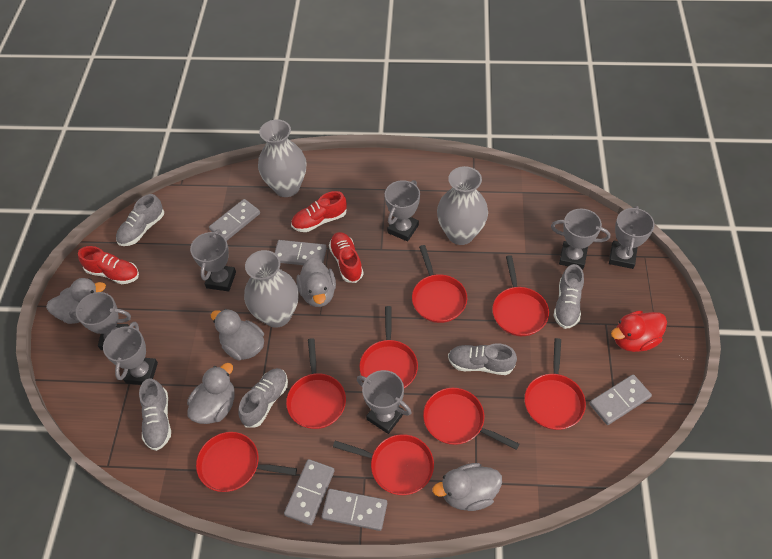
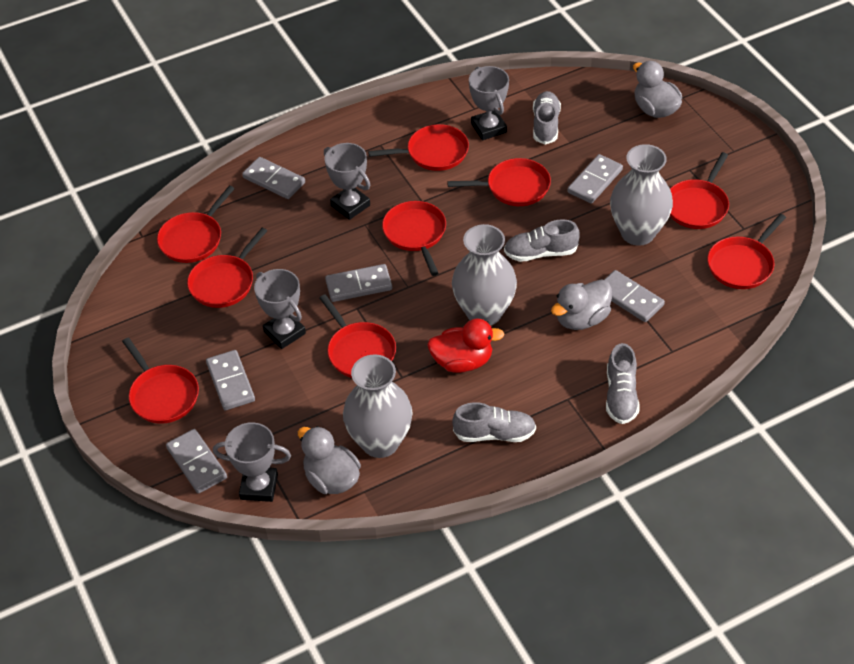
grey domino: 5 -> 6
grey duck: 5 -> 3
grey shoe: 5 -> 4
grey trophy: 7 -> 4
red pan: 8 -> 9
red shoe: 3 -> 0

